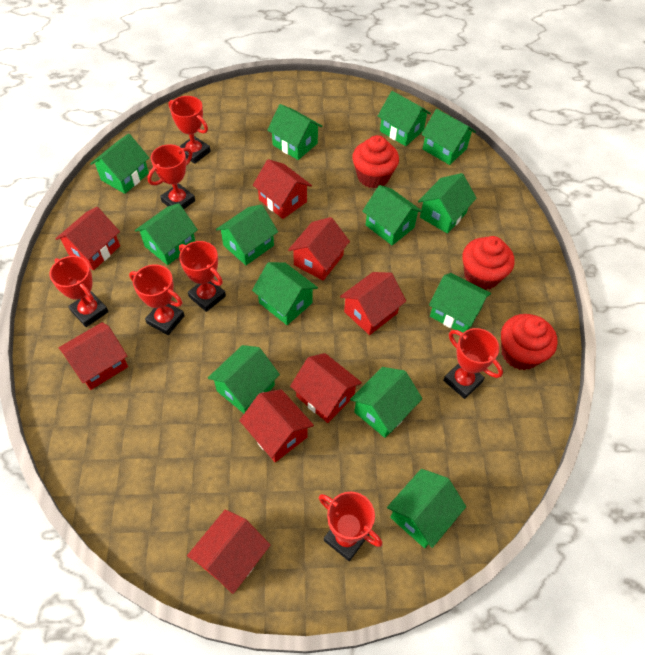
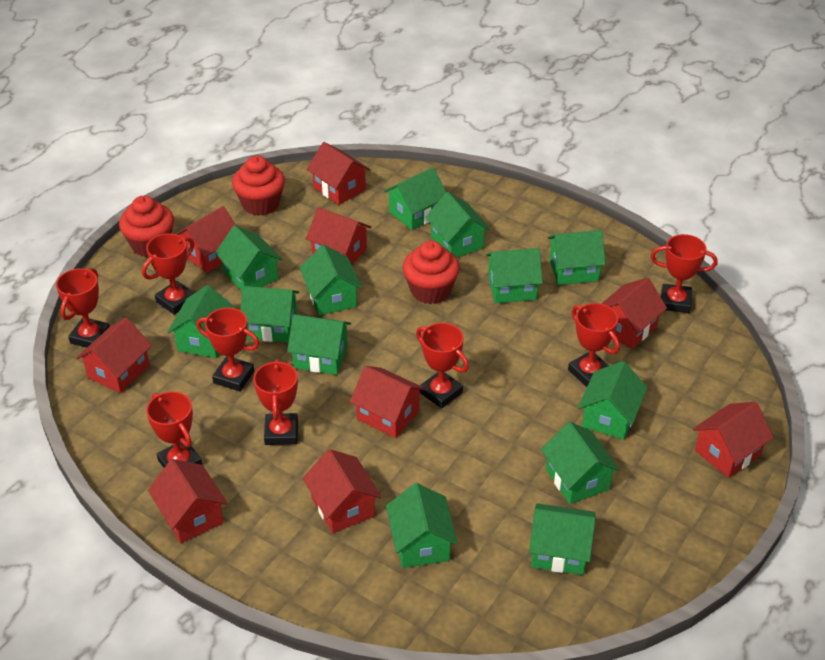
red house: 8 -> 9
red trophy: 7 -> 8

